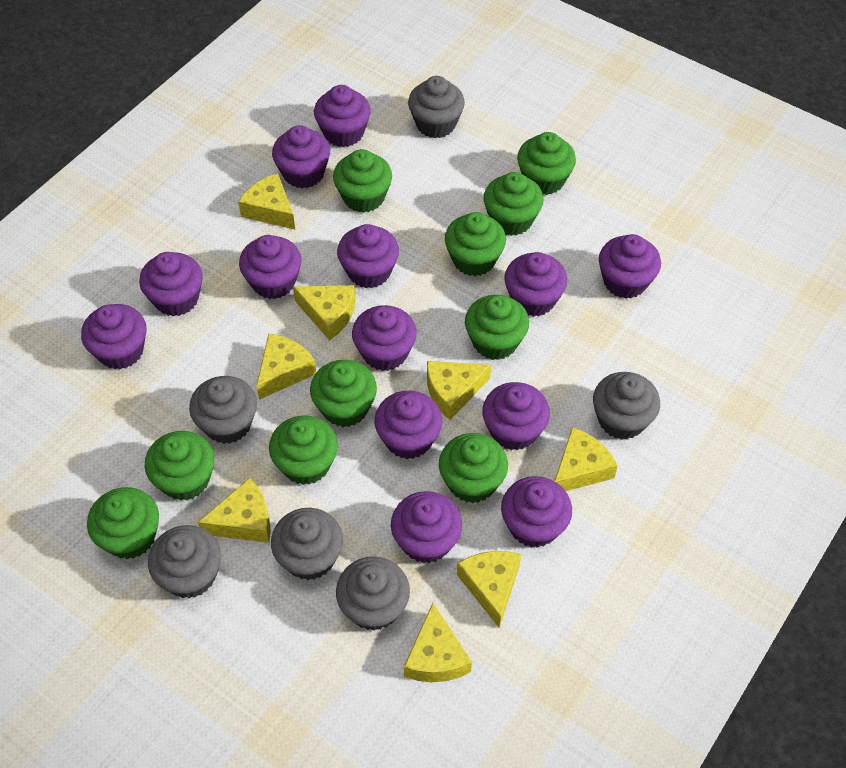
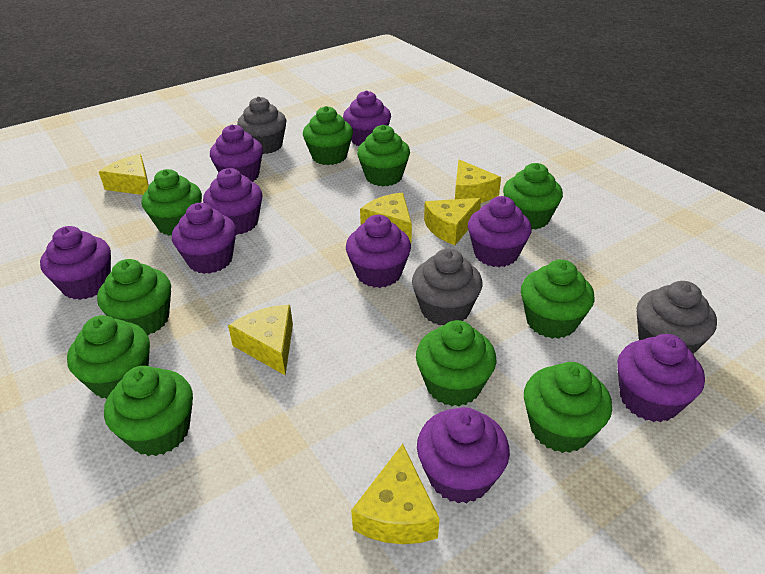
grey cupcake: 6 -> 3
purple cupcake: 13 -> 9
yellow cheese: 8 -> 6

